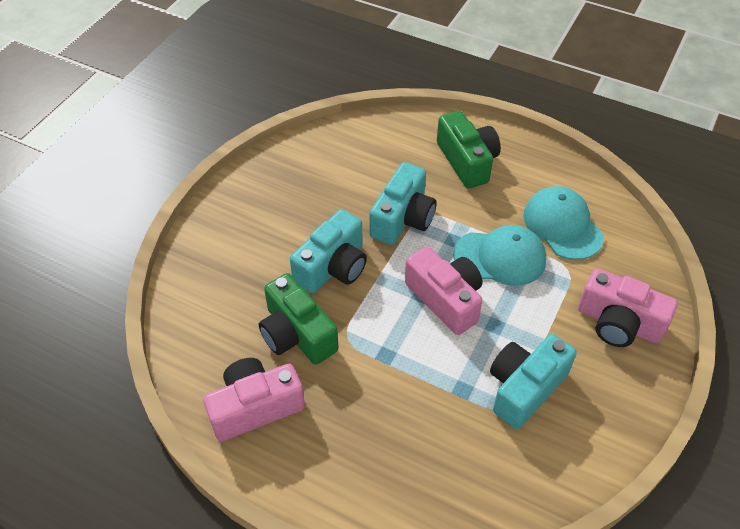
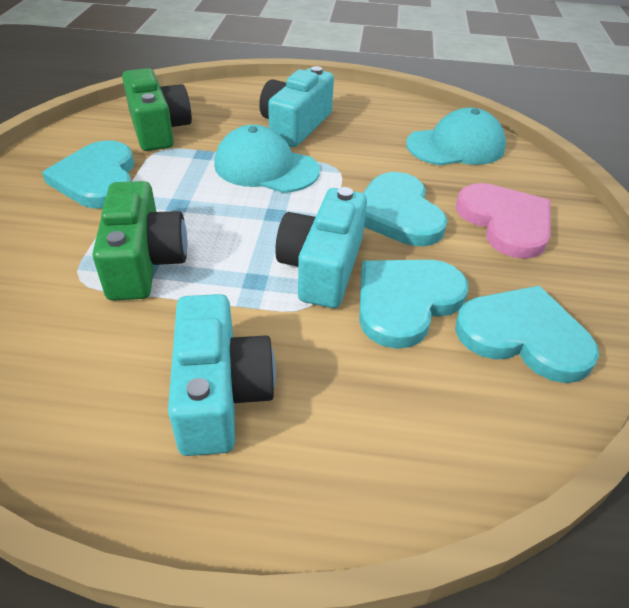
pink camera: 3 -> 0
pink heart: 0 -> 1
turquoise heart: 0 -> 4

